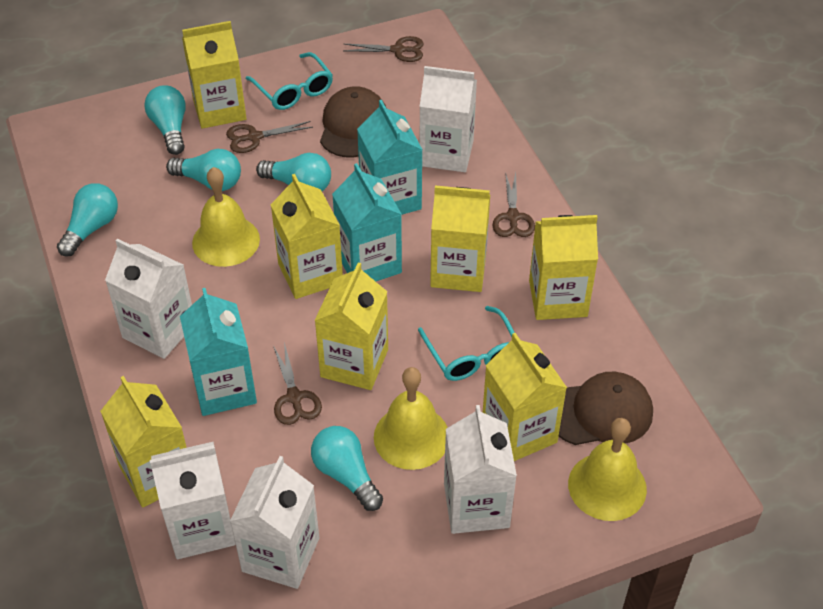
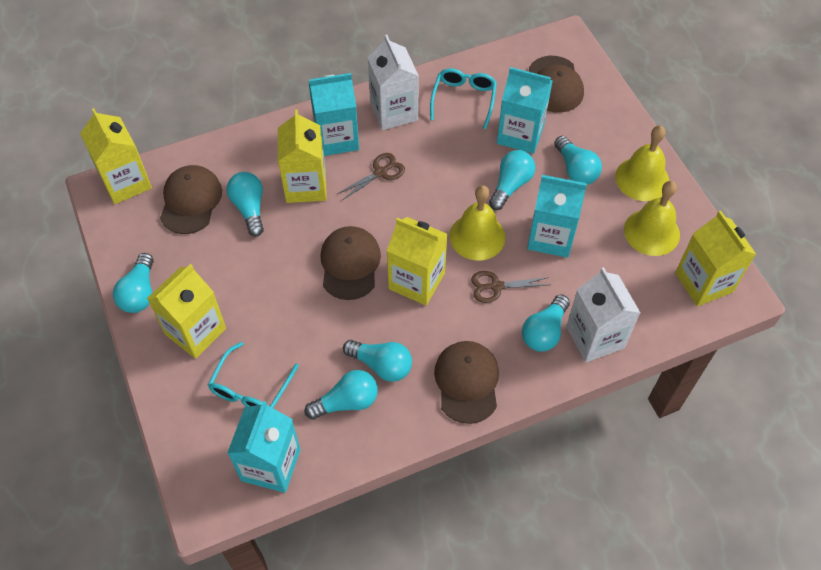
brown cap: 2 -> 4
brown scissors: 4 -> 2
turquoise carton: 3 -> 4
turquoise light bulb: 5 -> 7
white carton: 5 -> 2
yellow carton: 7 -> 5

